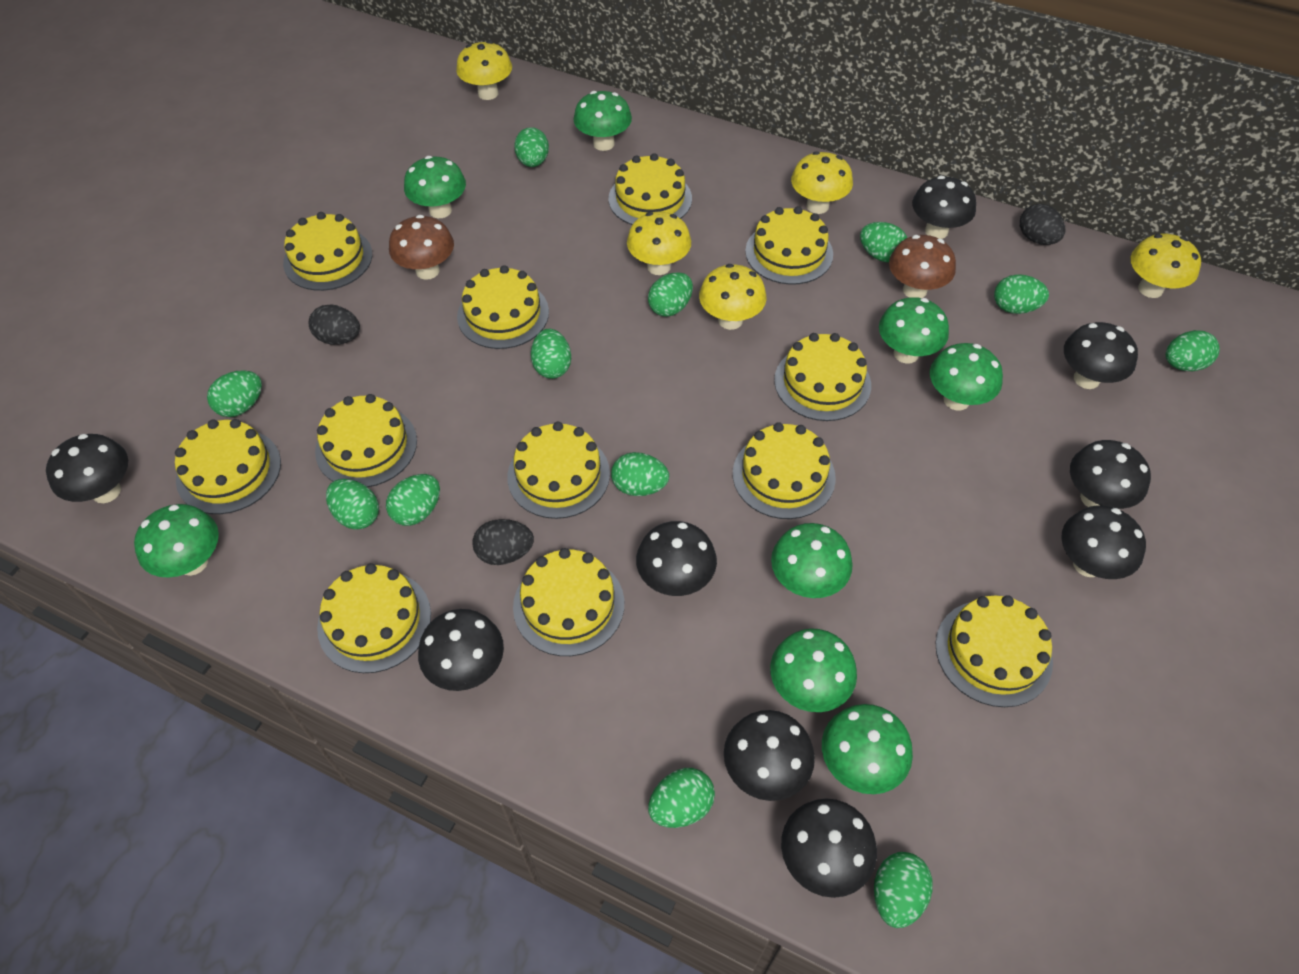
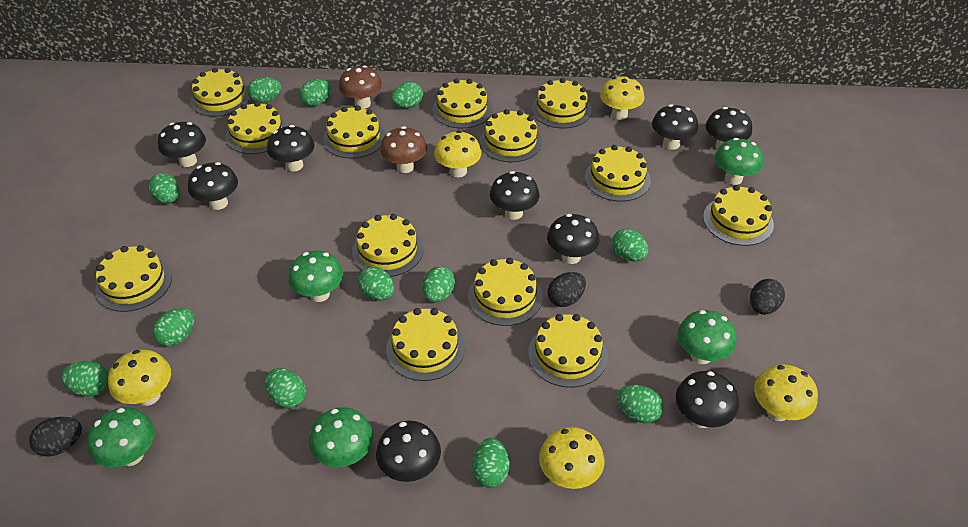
green mushroom: 8 -> 5
yellow cake: 12 -> 13

